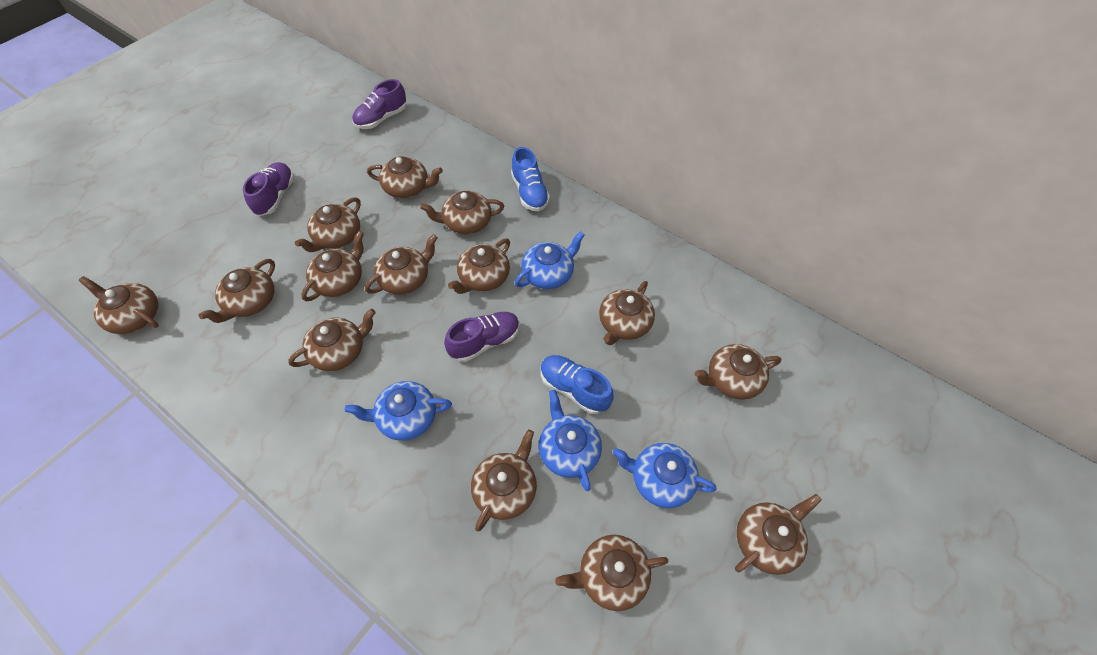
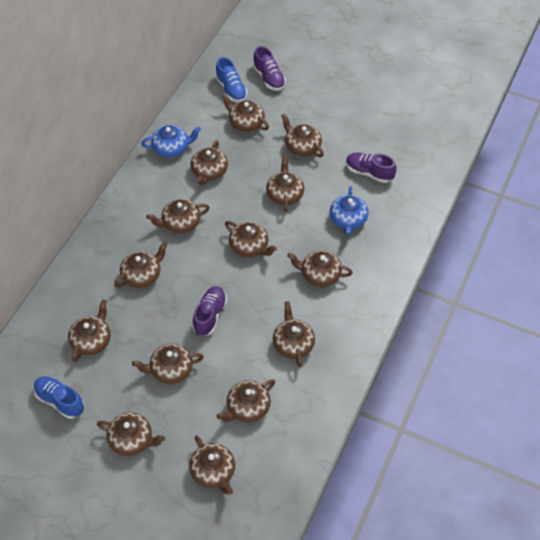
blue teapot: 4 -> 2

